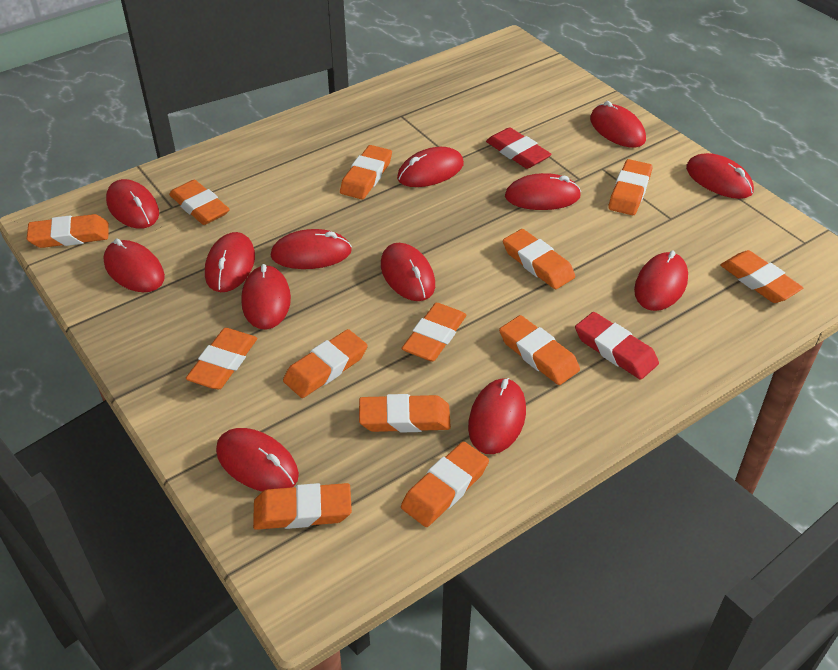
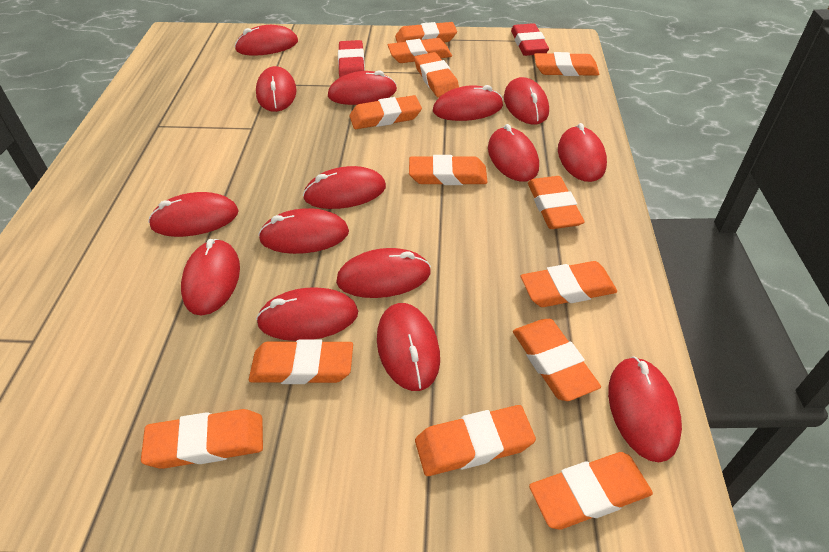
red mouse: 13 -> 15

